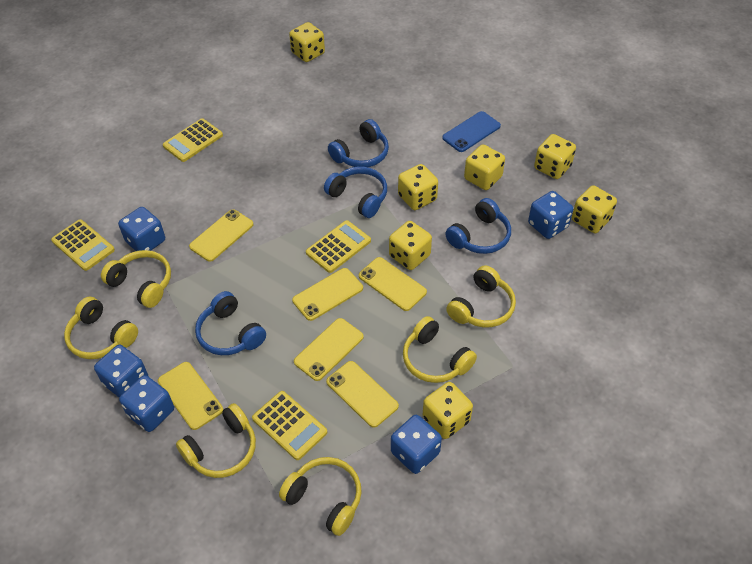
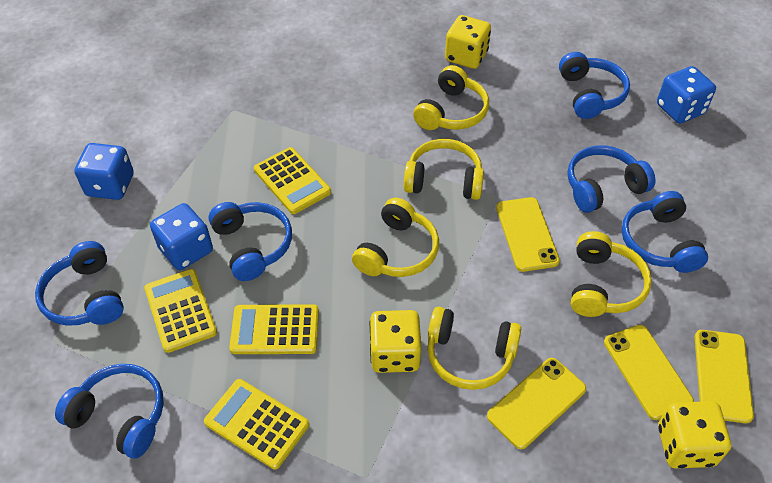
blue dice: 5 -> 3
blue headphones: 4 -> 6
blue phone: 1 -> 0
yellow dice: 7 -> 3
yellow headphones: 6 -> 5
yellow phone: 6 -> 4

